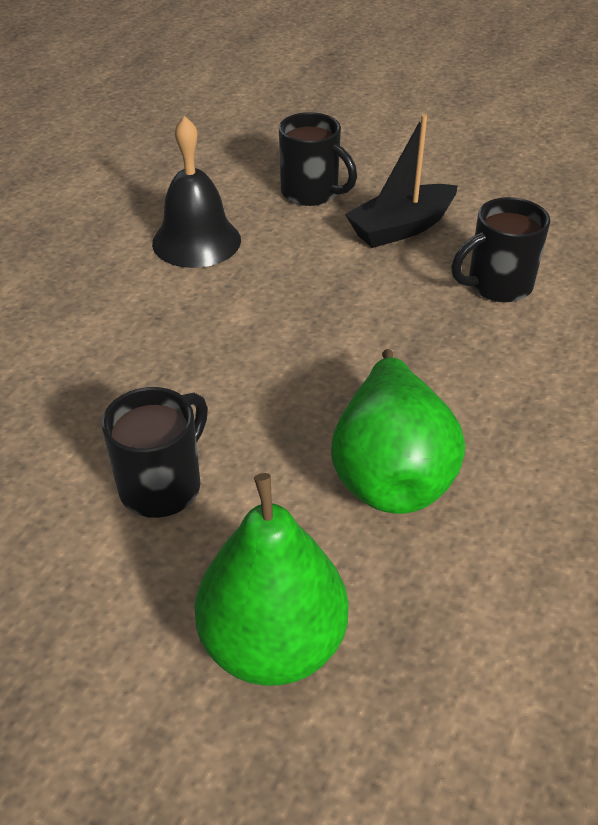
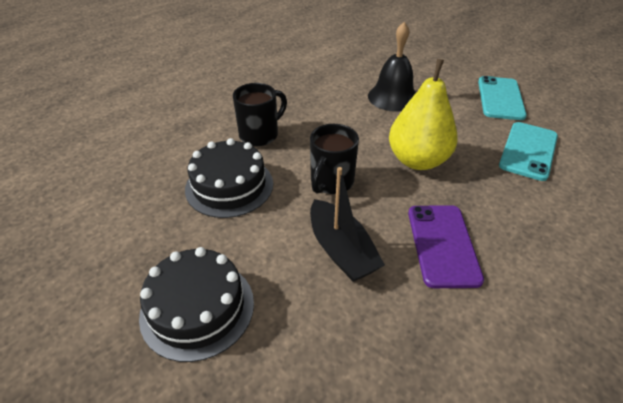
black cake: 0 -> 2
black mug: 3 -> 2
green pear: 2 -> 0
purple phone: 0 -> 1
turquoise phone: 0 -> 2
yellow pear: 0 -> 1

